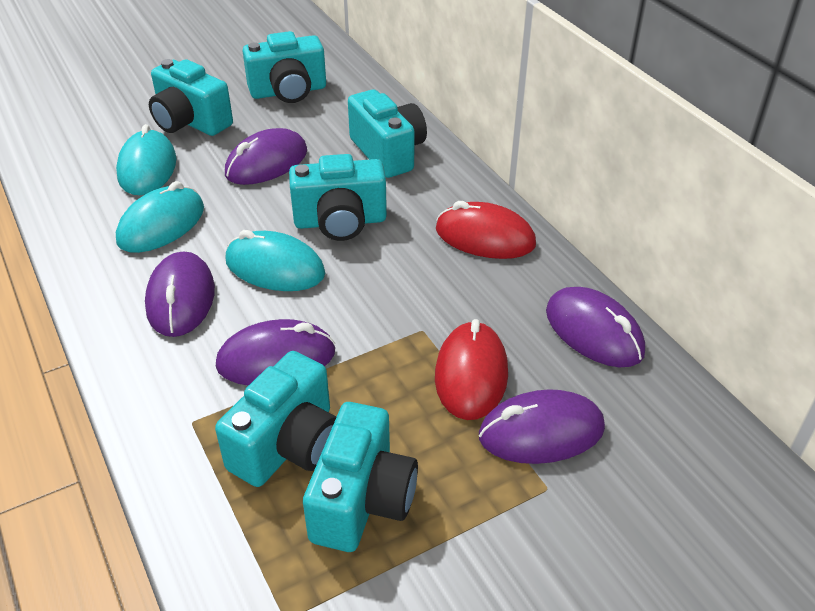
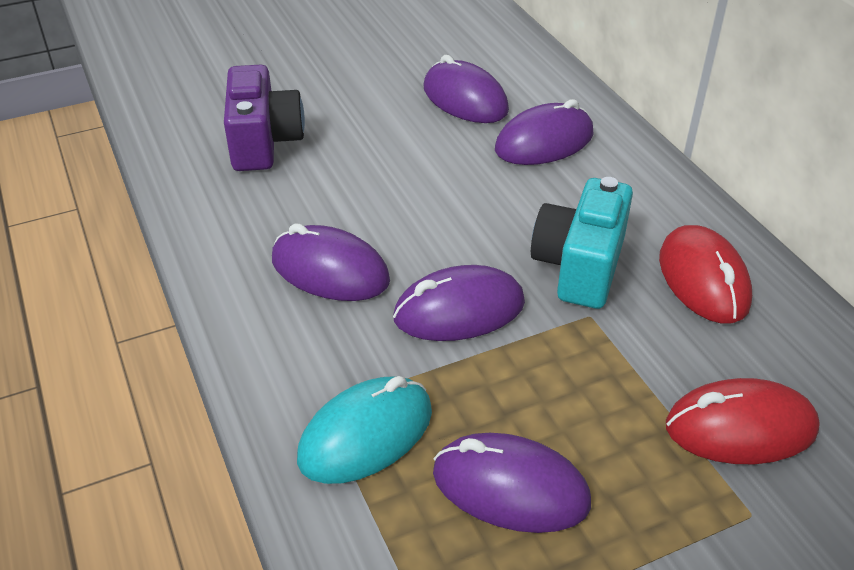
purple camera: 0 -> 1
turquoise camera: 6 -> 1
turquoise mouse: 3 -> 1

